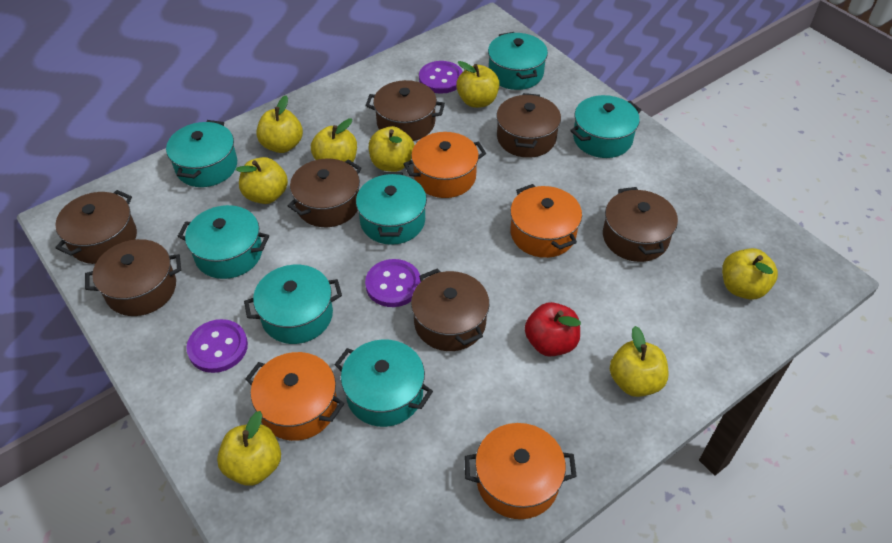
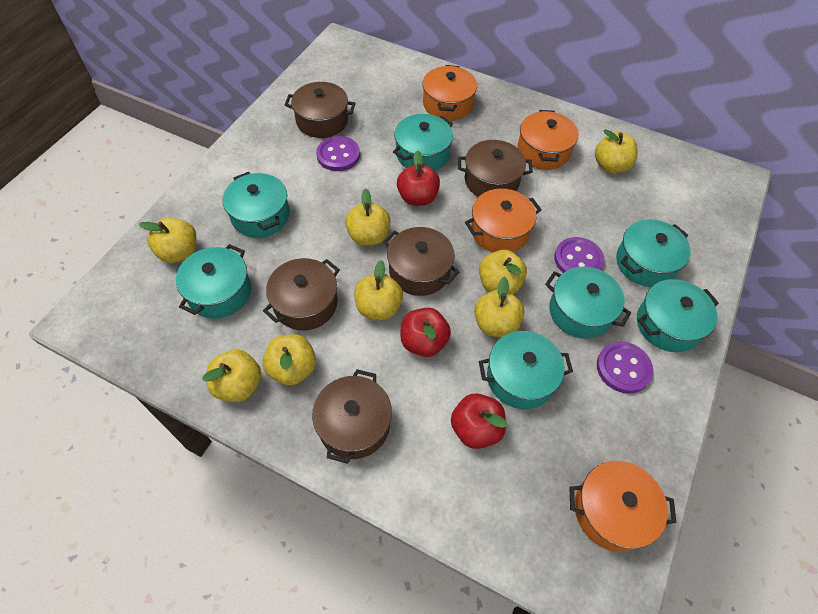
brown pot: 7 -> 5
red apple: 1 -> 3

